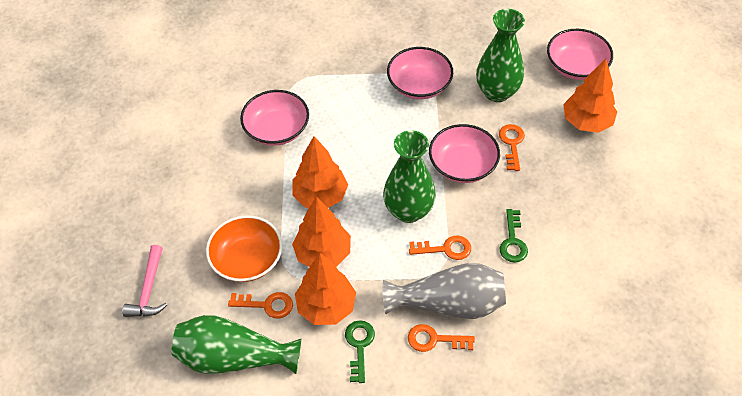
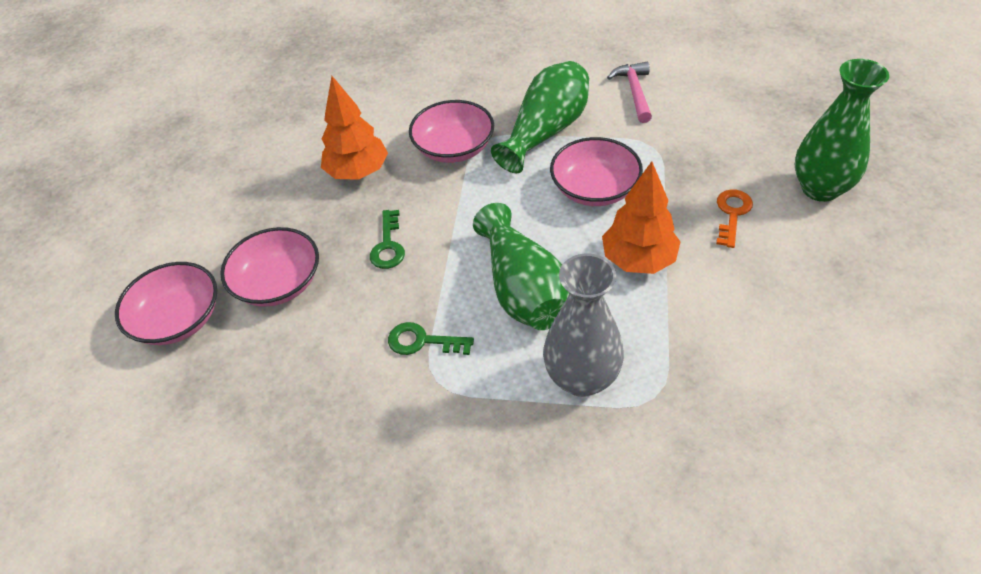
orange bowl: 1 -> 0
orange key: 4 -> 1
orange tree: 4 -> 2

